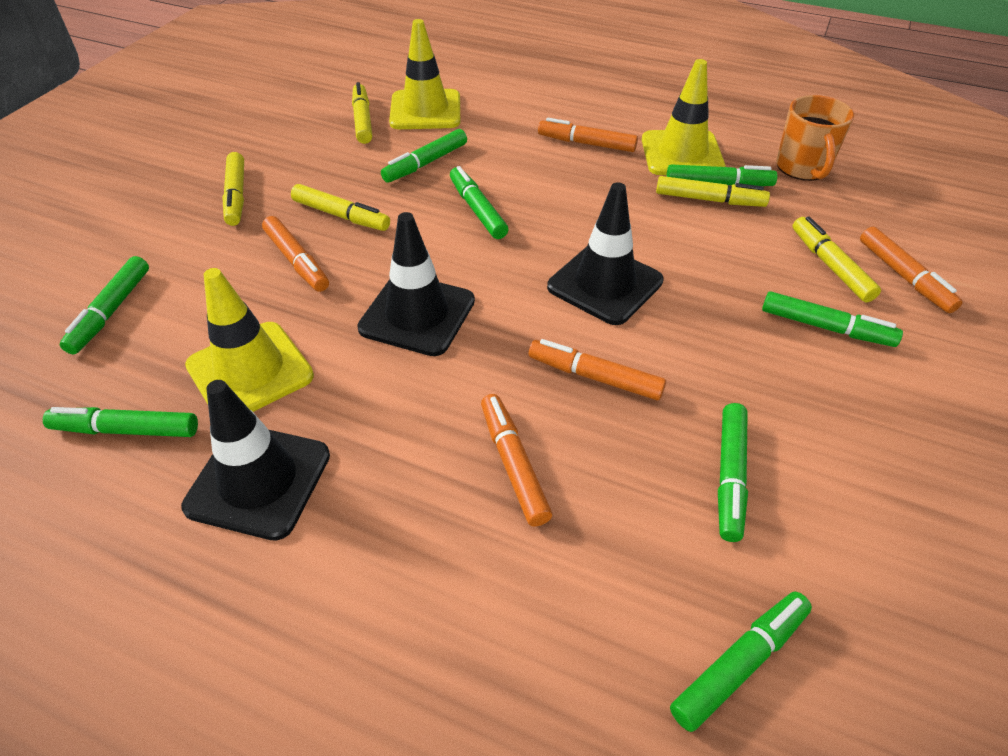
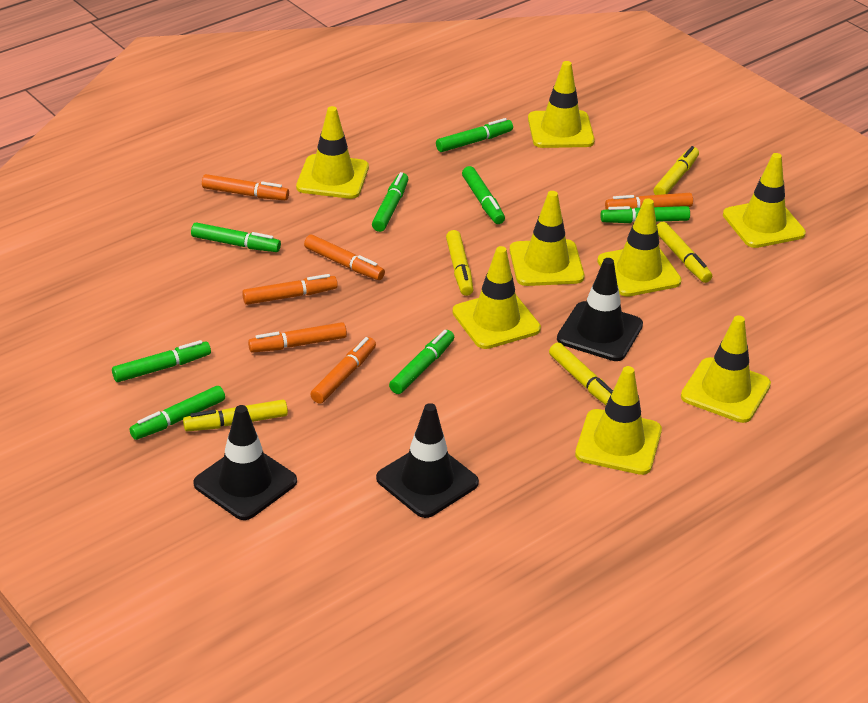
orange marker: 5 -> 6
orange mug: 1 -> 0
yellow traffic cone: 3 -> 8

